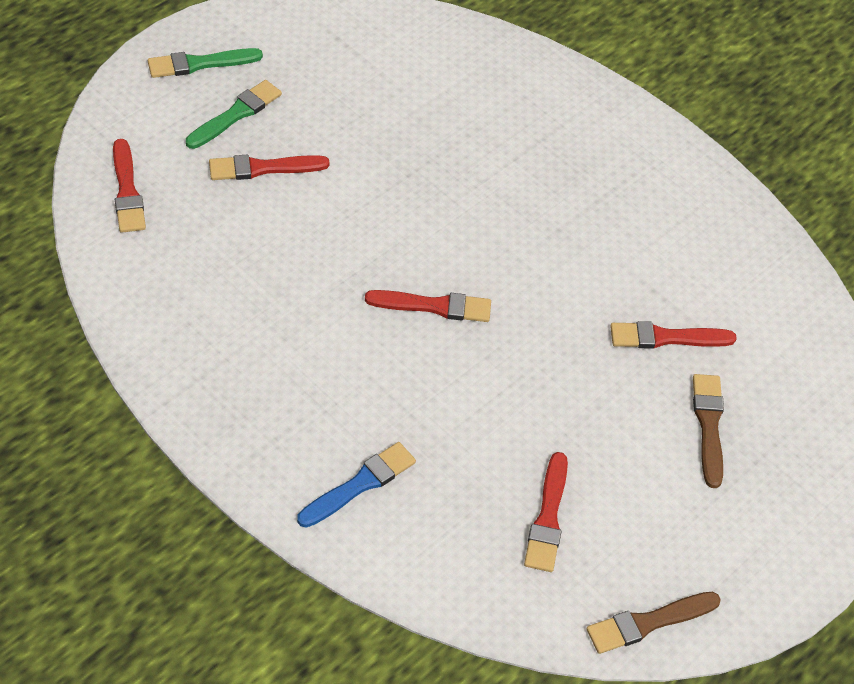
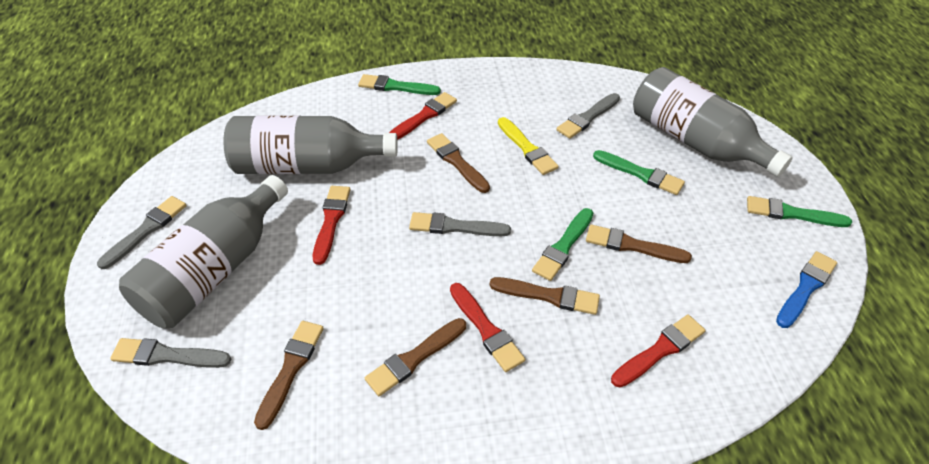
brown brush: 2 -> 5
green brush: 2 -> 4
grey bottle: 0 -> 3
grey brush: 0 -> 4
red brush: 5 -> 4
yellow brush: 0 -> 1

